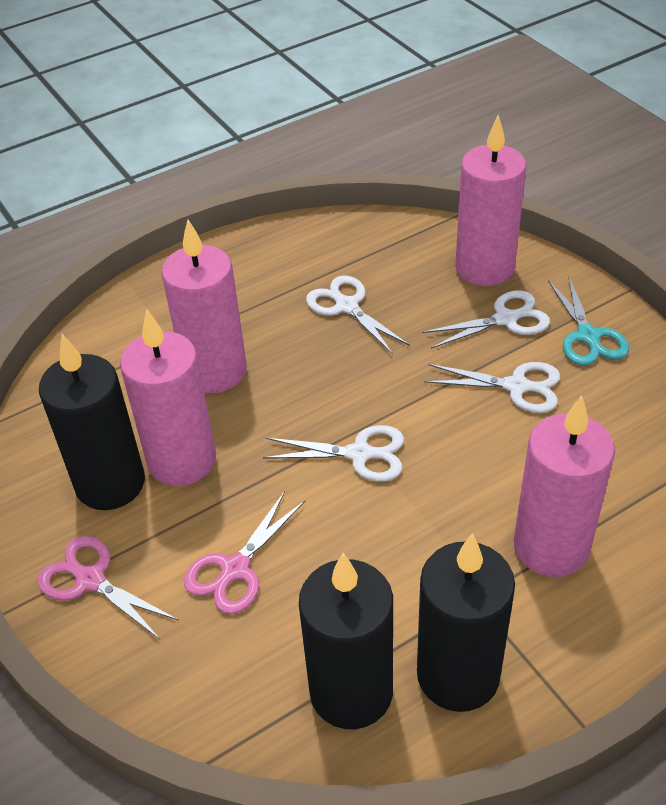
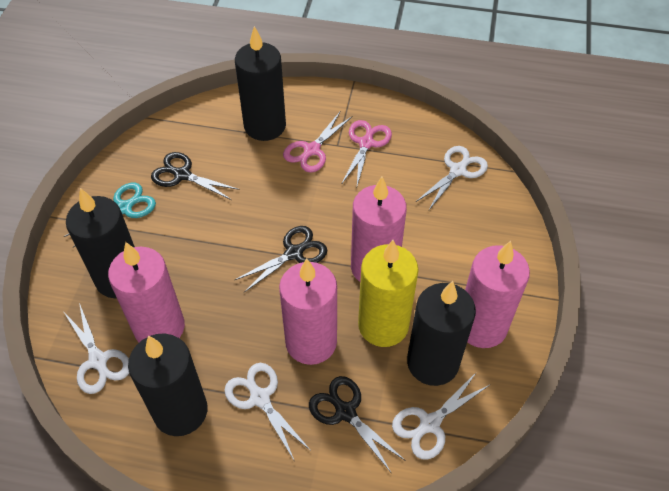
black candle: 3 -> 4
black scissors: 0 -> 3
yellow candle: 0 -> 1

